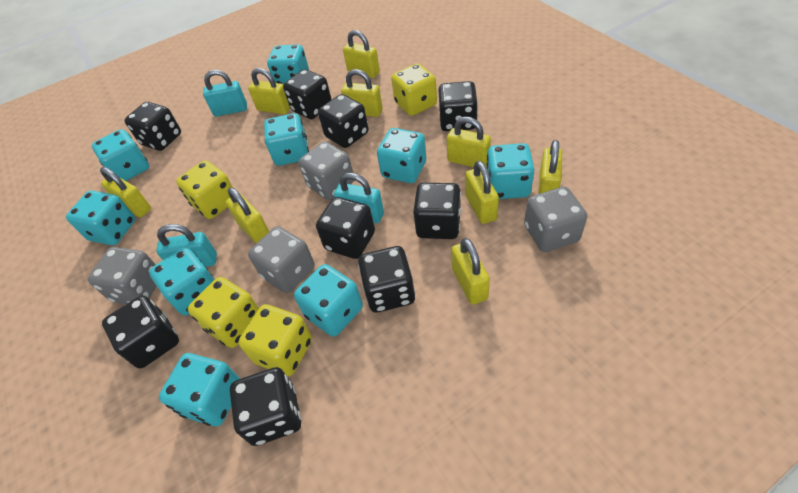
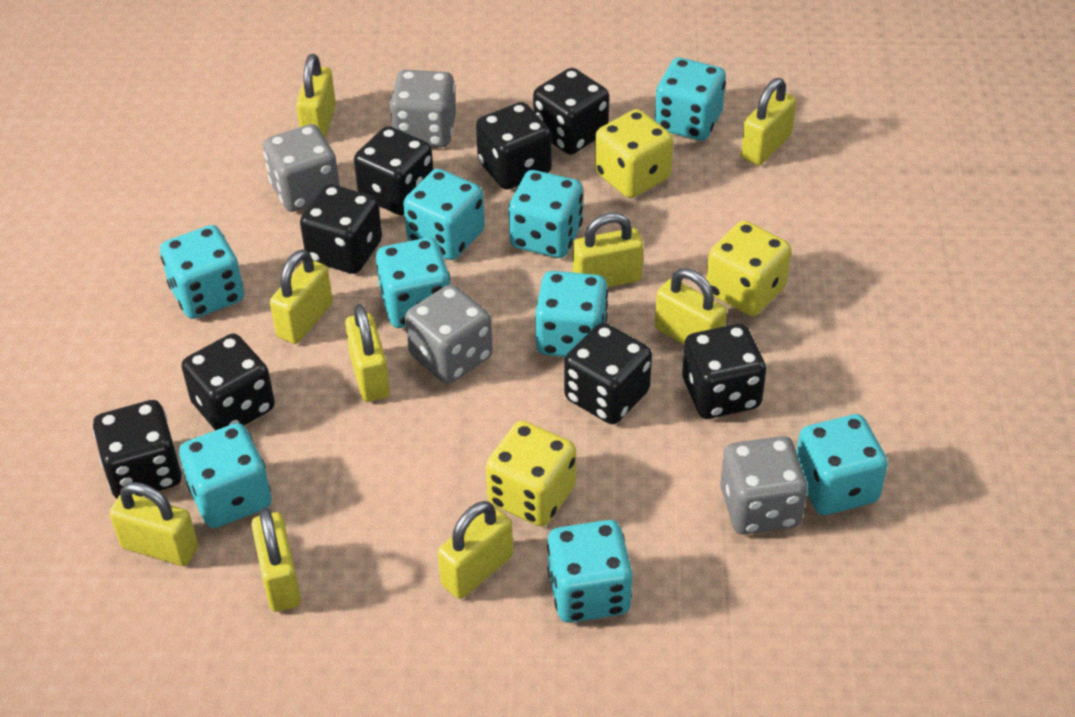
black dice: 9 -> 8
turquoise padlock: 3 -> 0
yellow dice: 4 -> 3

